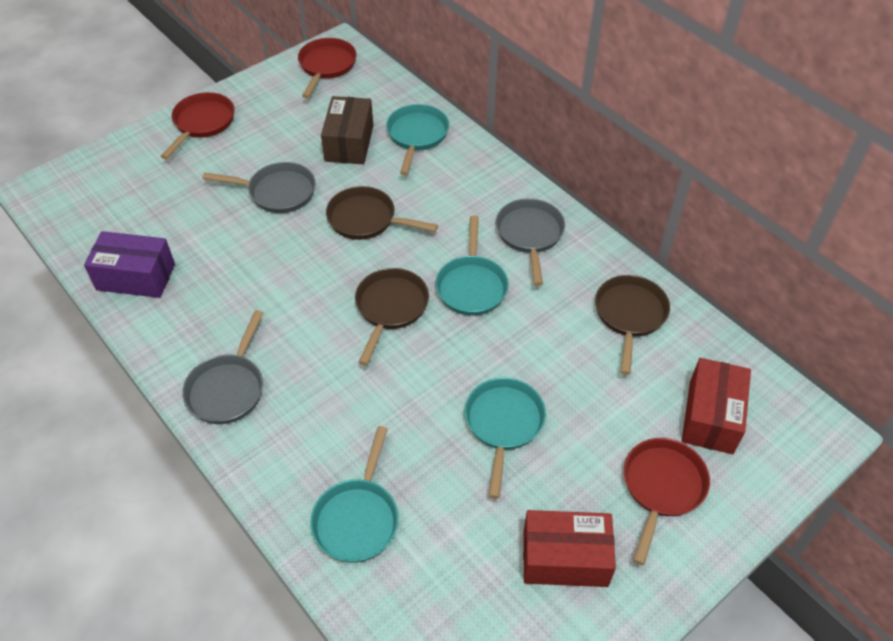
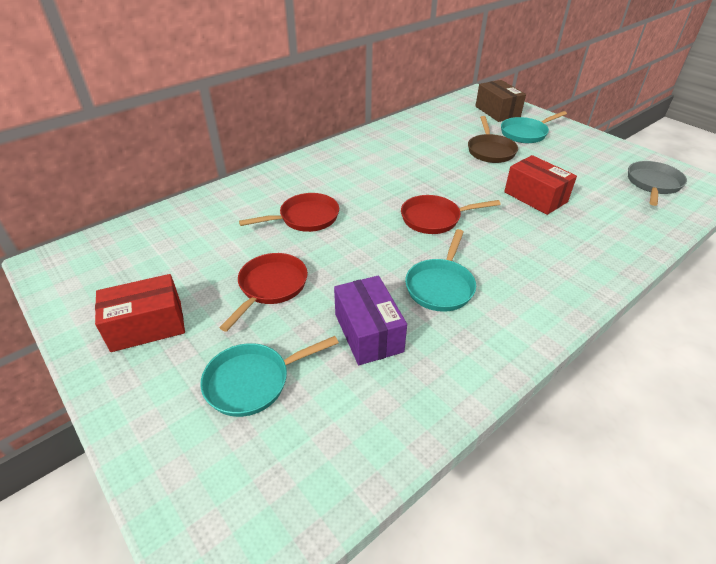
brown pan: 3 -> 1
grey pan: 3 -> 1
turquoise pan: 4 -> 3

